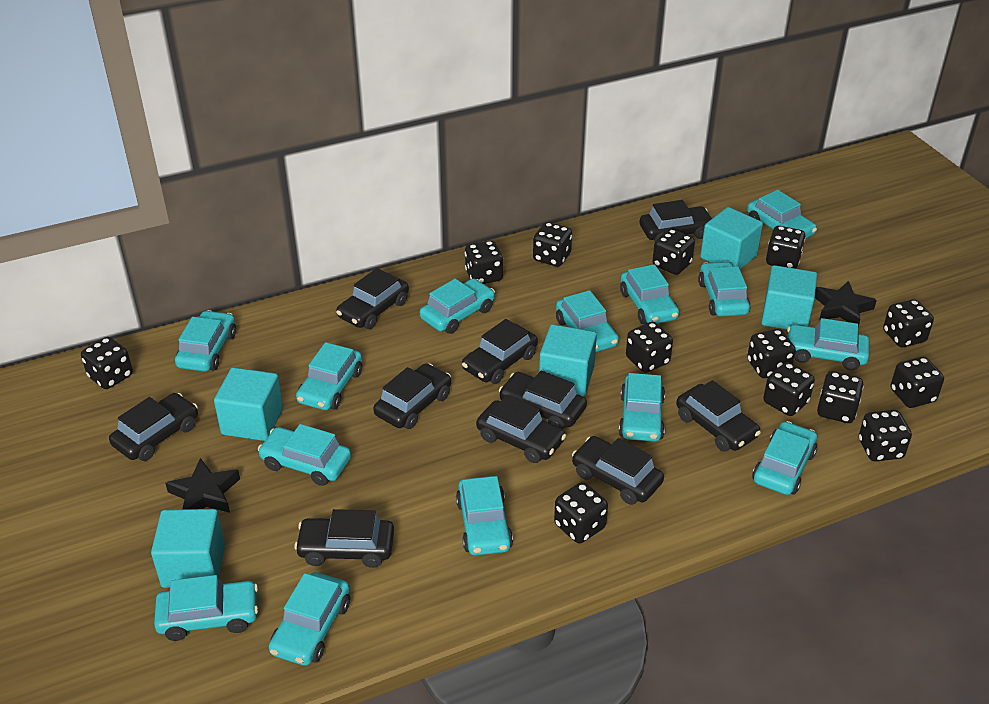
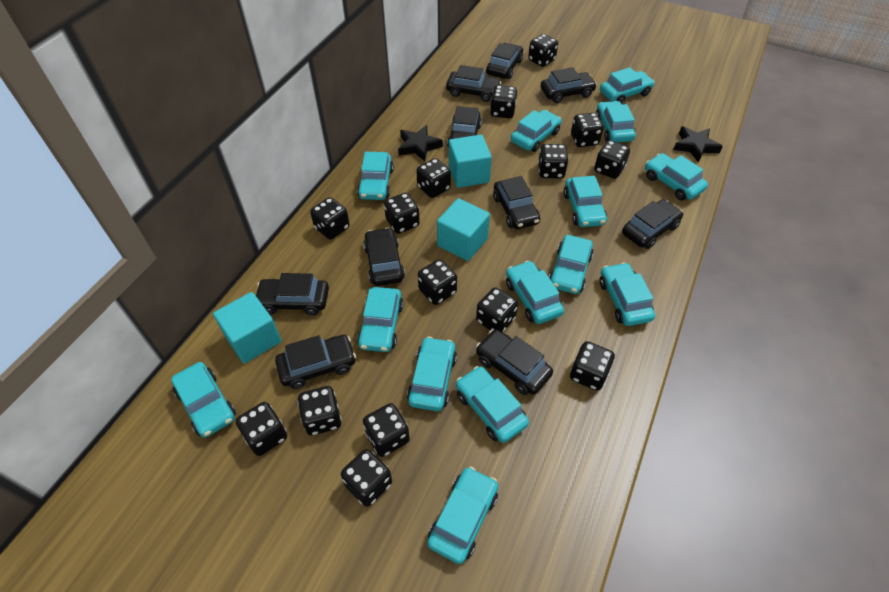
black dice: 13 -> 15
turquoise cube: 5 -> 3

